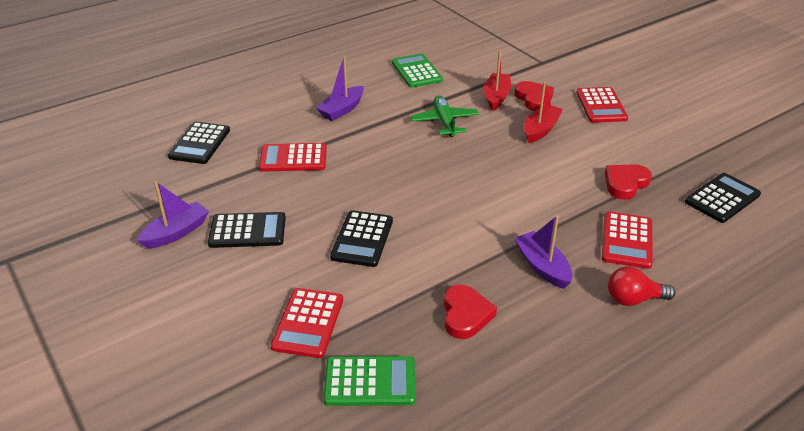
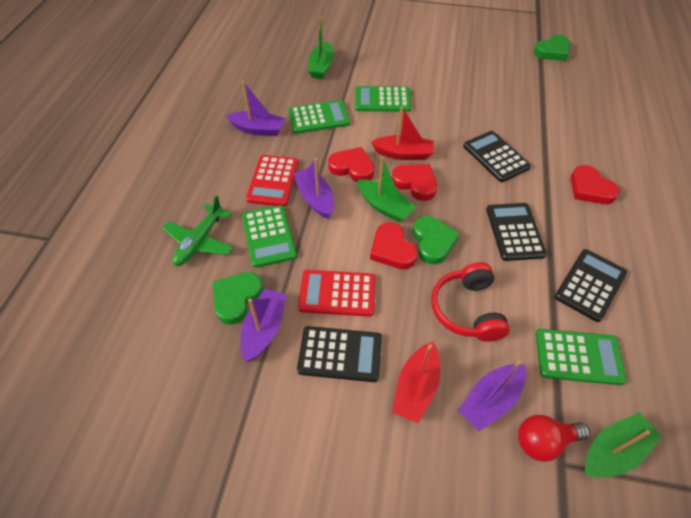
green boat: 0 -> 3
green calculator: 2 -> 4
green heart: 0 -> 3
purple boat: 3 -> 4
red calculator: 4 -> 2
red headphones: 0 -> 1
red heart: 3 -> 4

